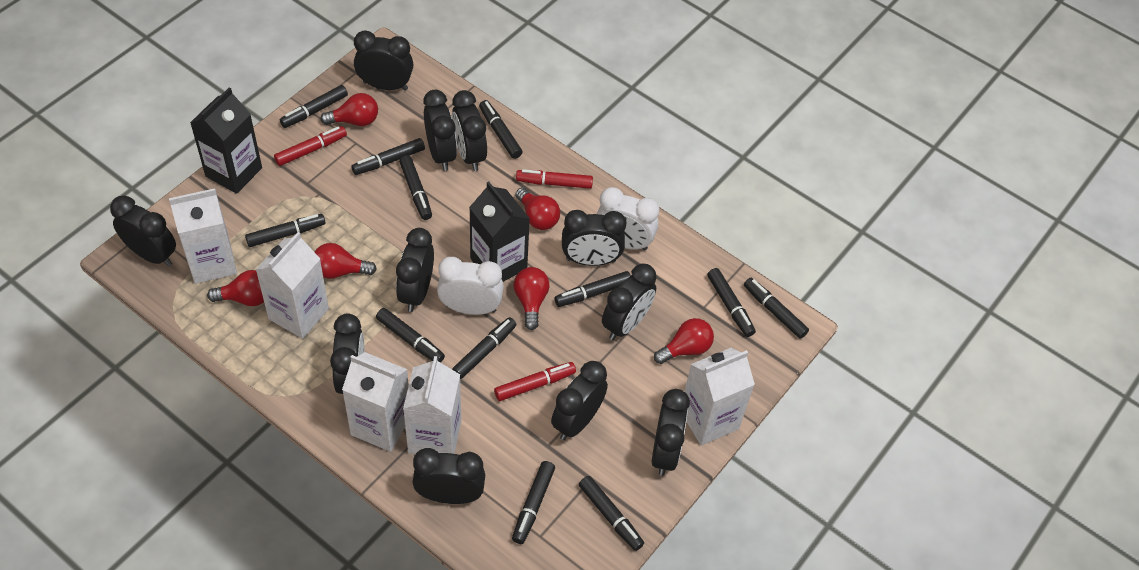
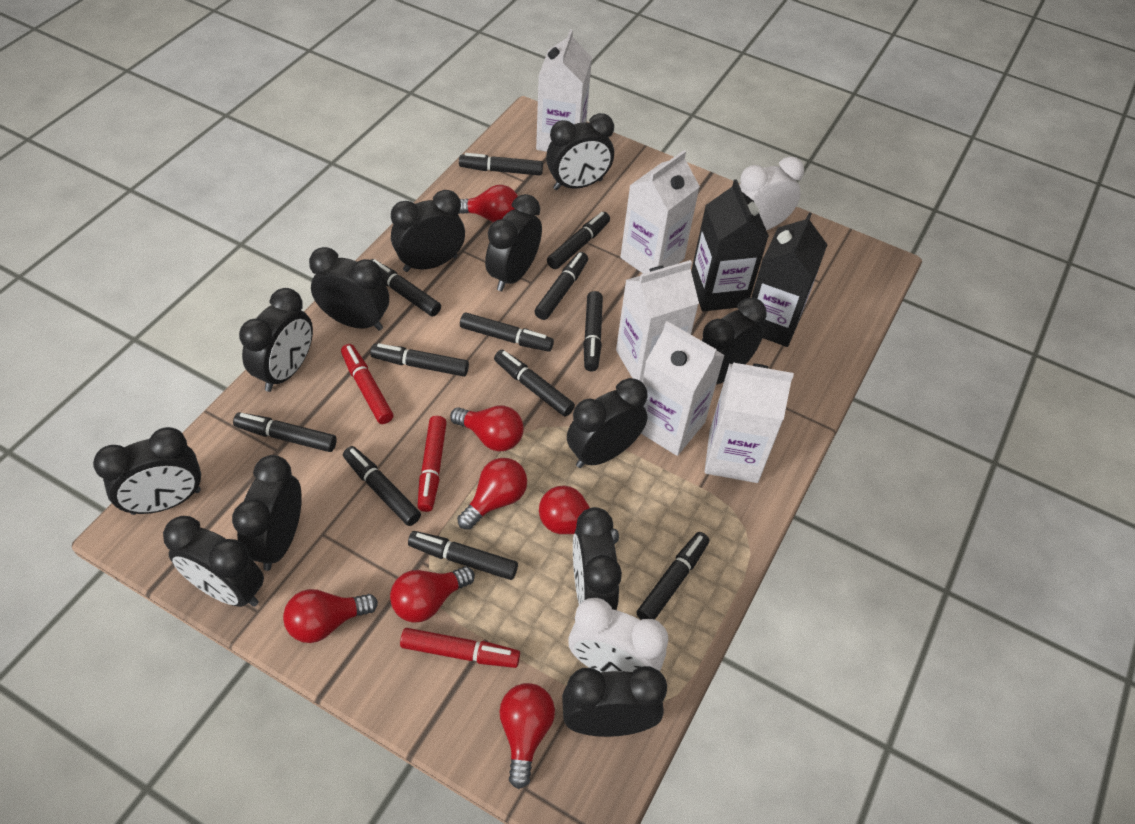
black clock: 11 -> 12
red light bulb: 6 -> 7

